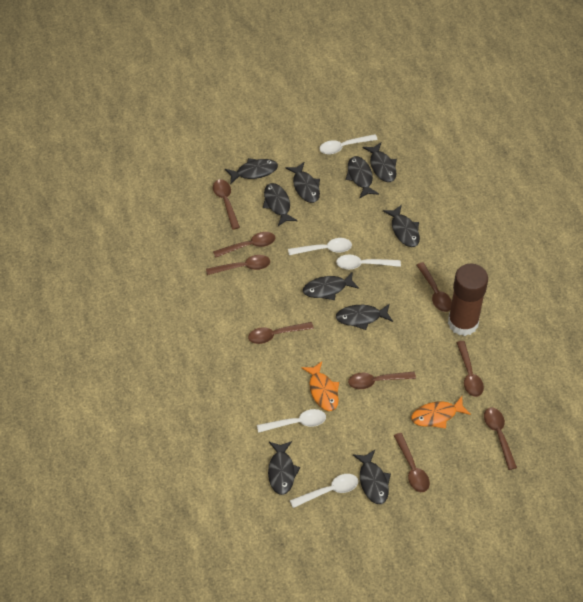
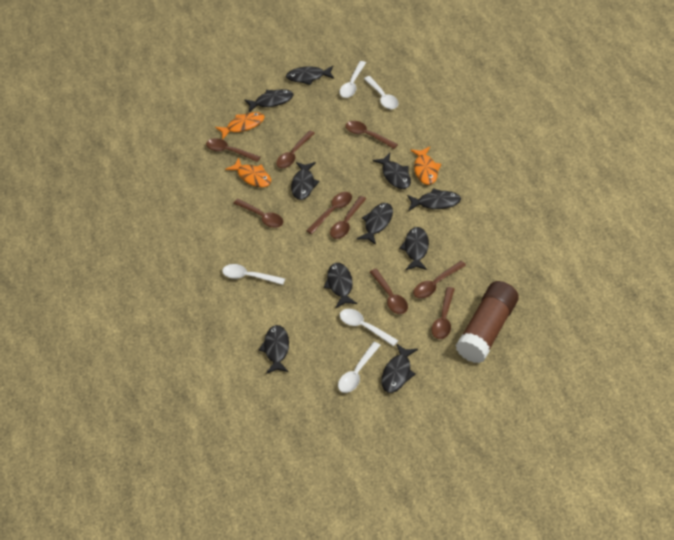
orange fish: 2 -> 3

